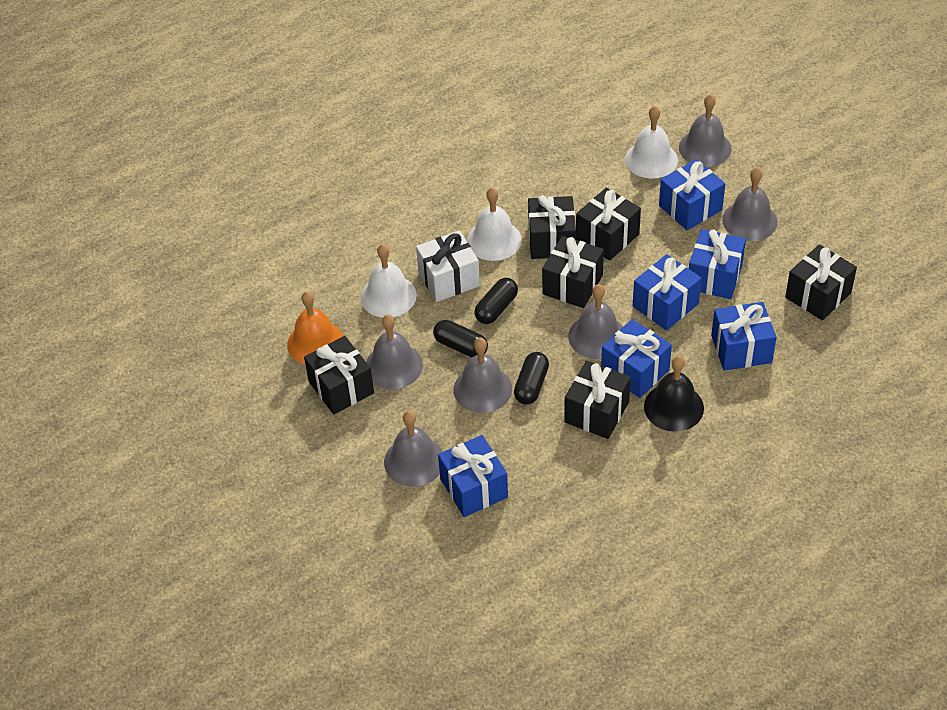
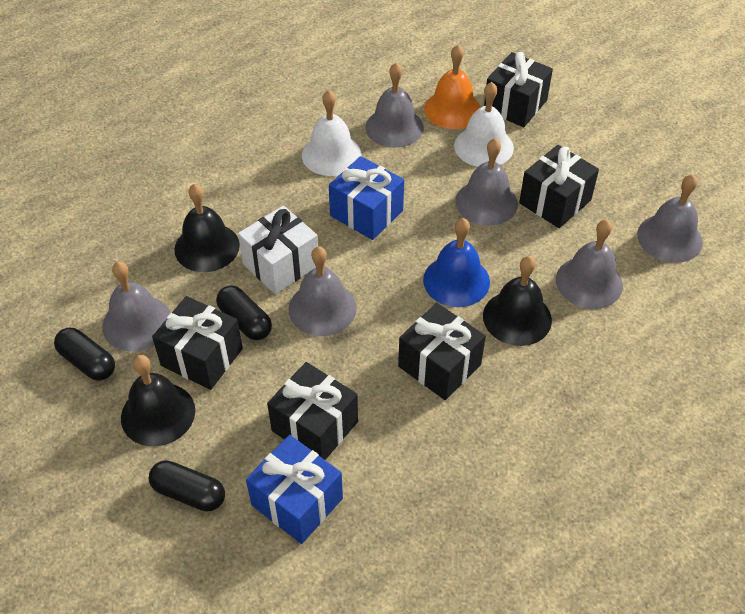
black bell: 1 -> 3
black gift: 6 -> 5
blue bell: 0 -> 1
blue gift: 6 -> 2
white bell: 3 -> 2

